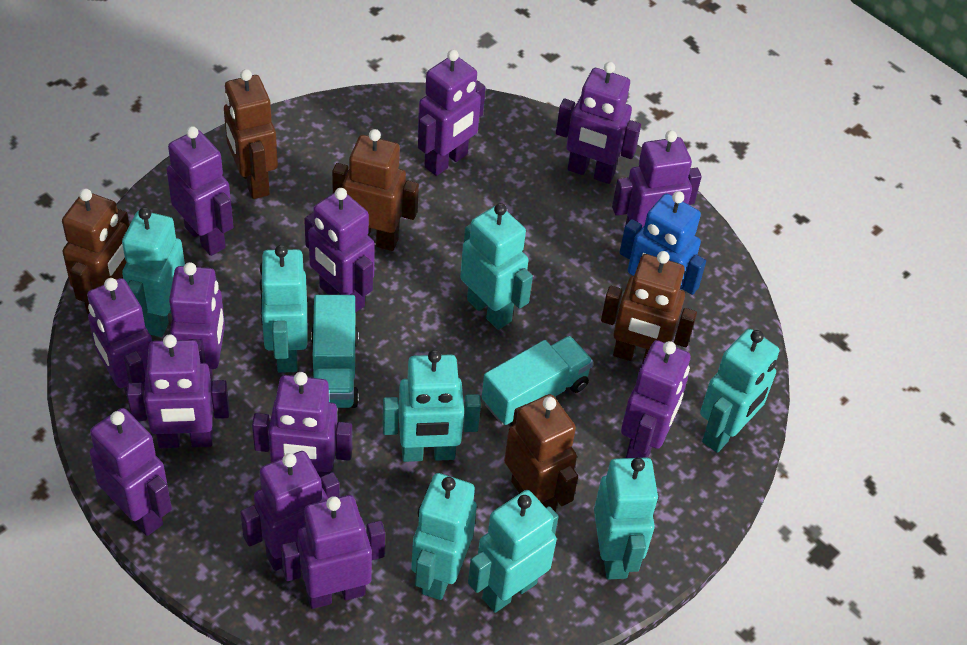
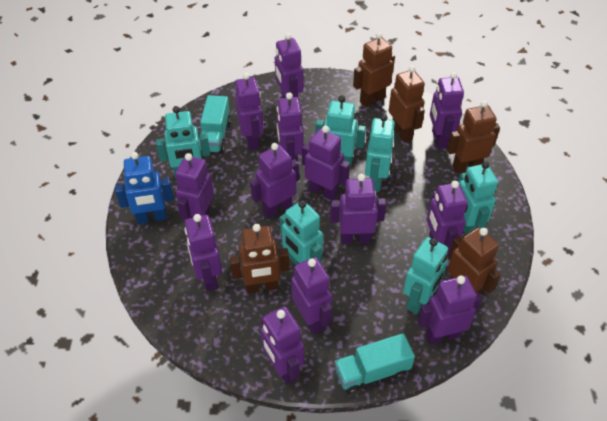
turquoise robot: 8 -> 6

